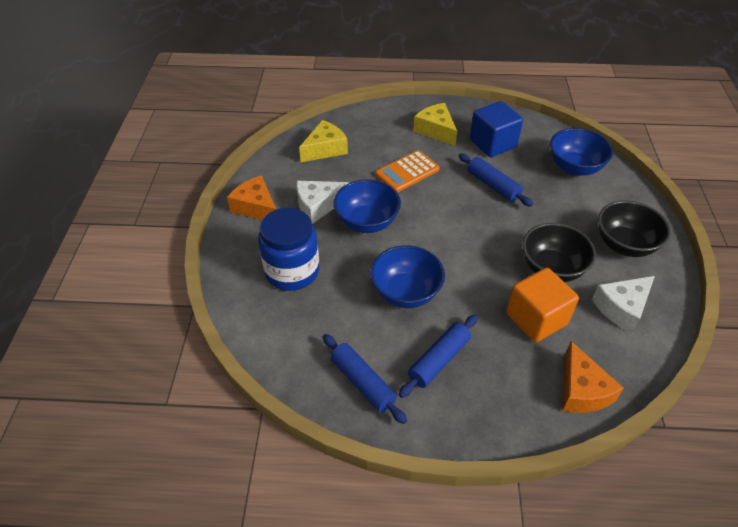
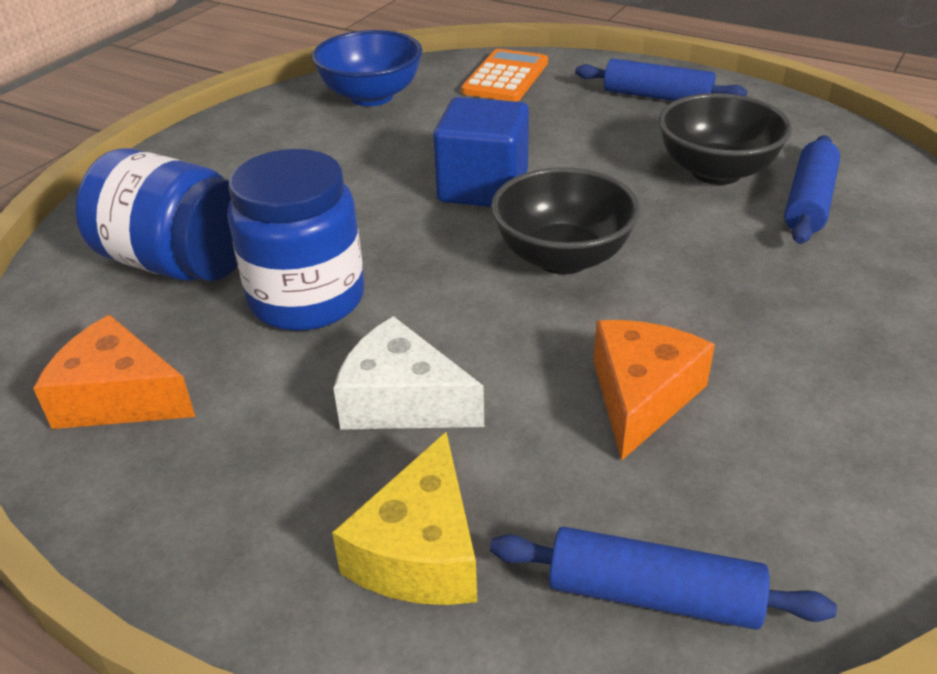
blue bowl: 3 -> 1
blue jar: 1 -> 2
orange cube: 1 -> 0
white cheese: 2 -> 1
yellow cheese: 2 -> 1

